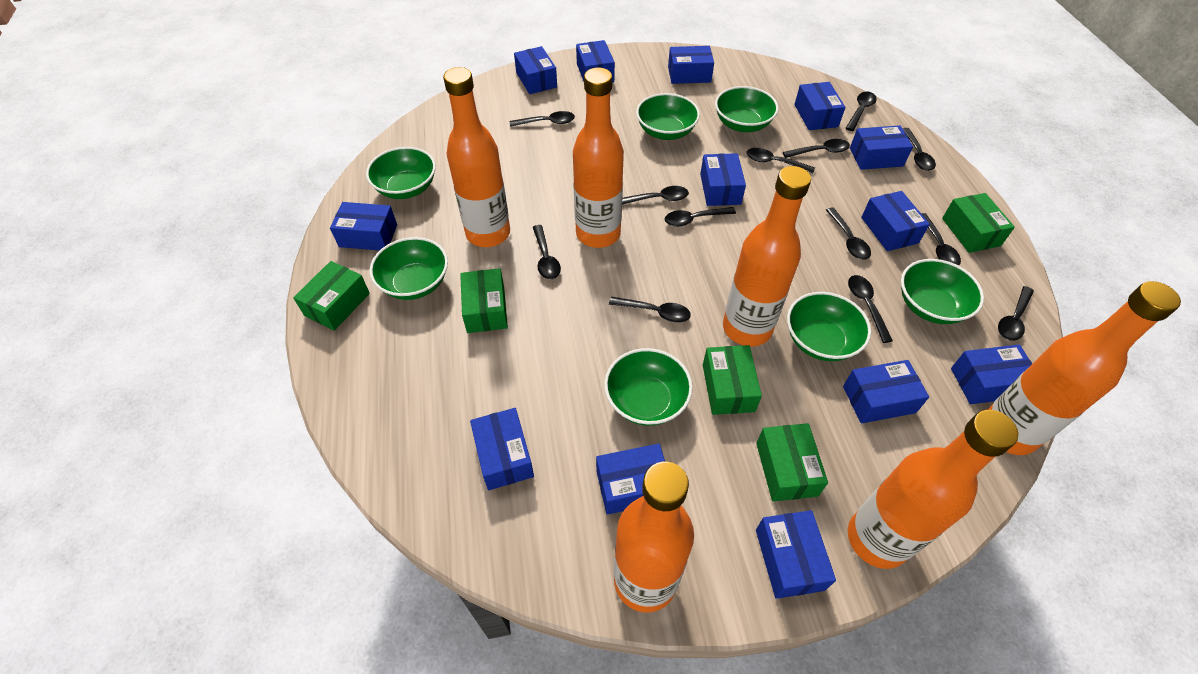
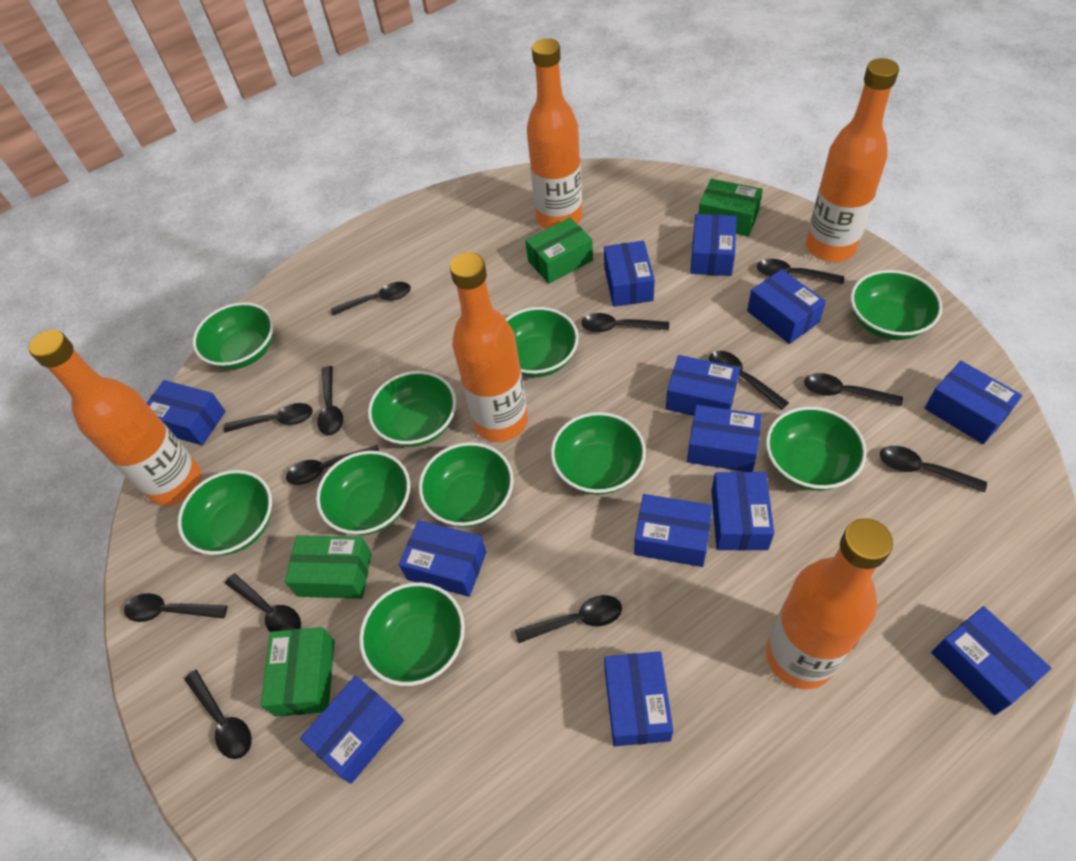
green bowl: 7 -> 10
green box: 5 -> 4
orange bottle: 6 -> 5

